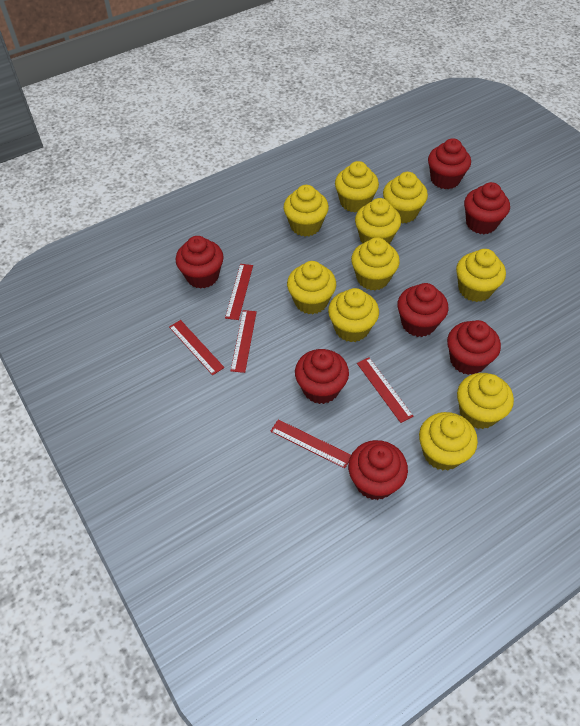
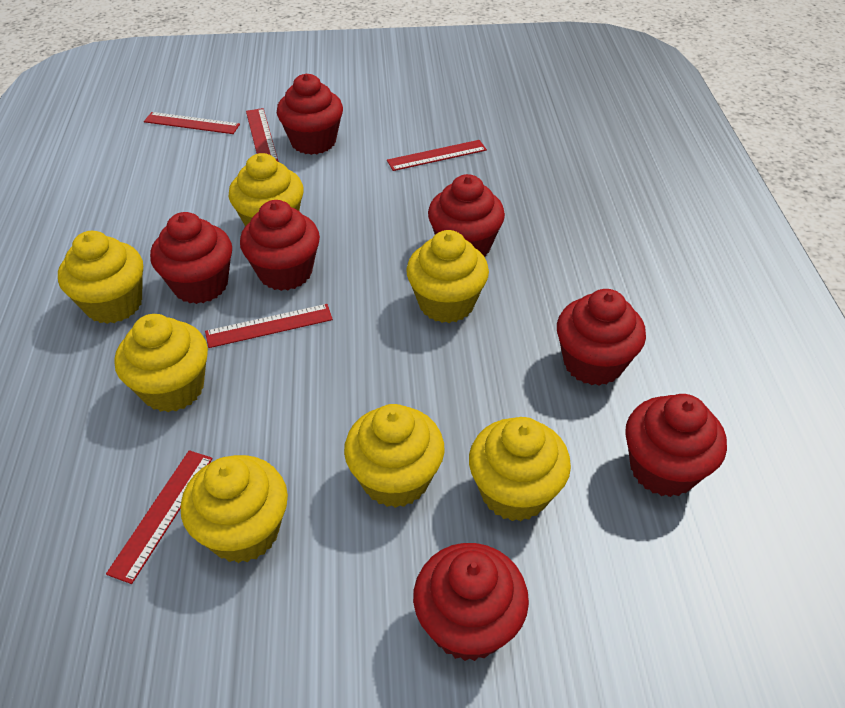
yellow cupcake: 10 -> 7

